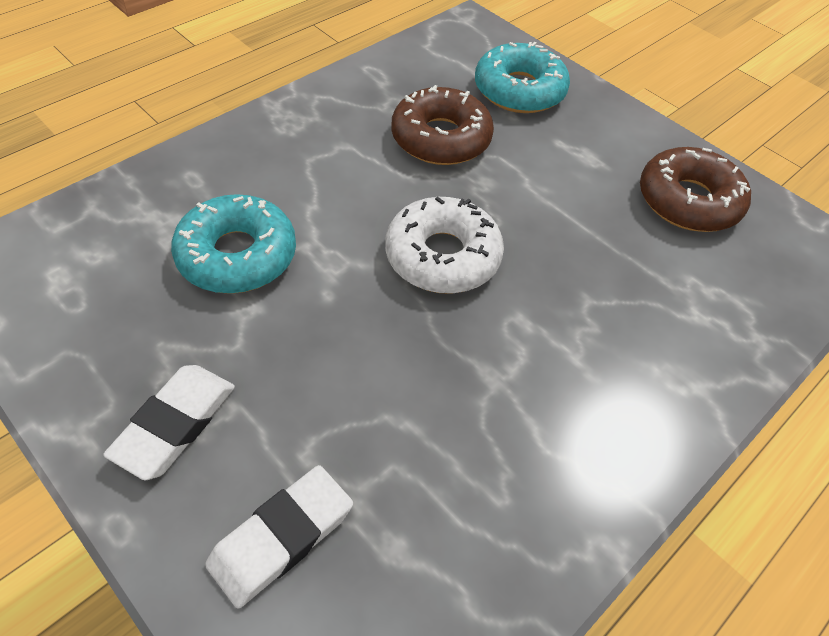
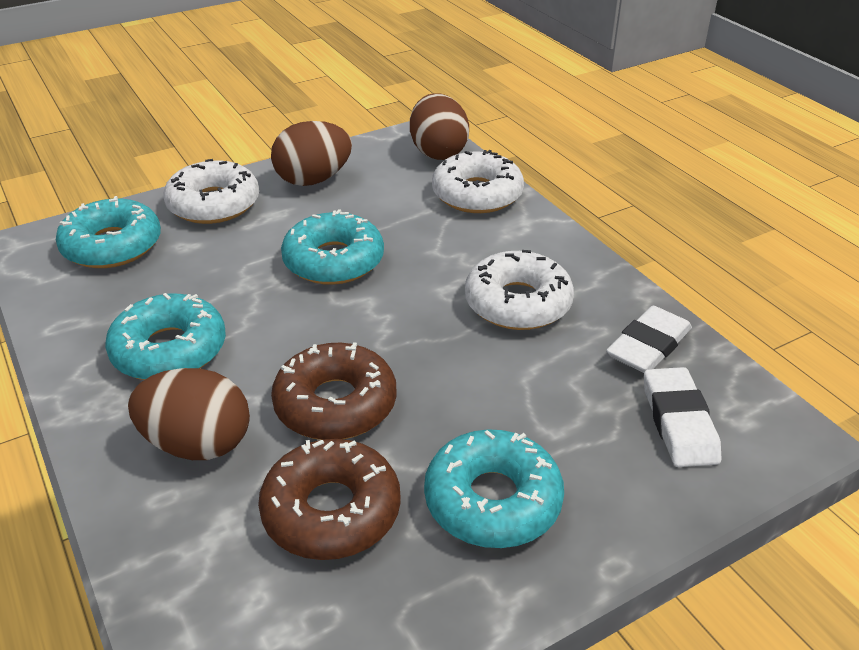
brown egg: 0 -> 3
turquoise donut: 2 -> 4
white donut: 1 -> 3

